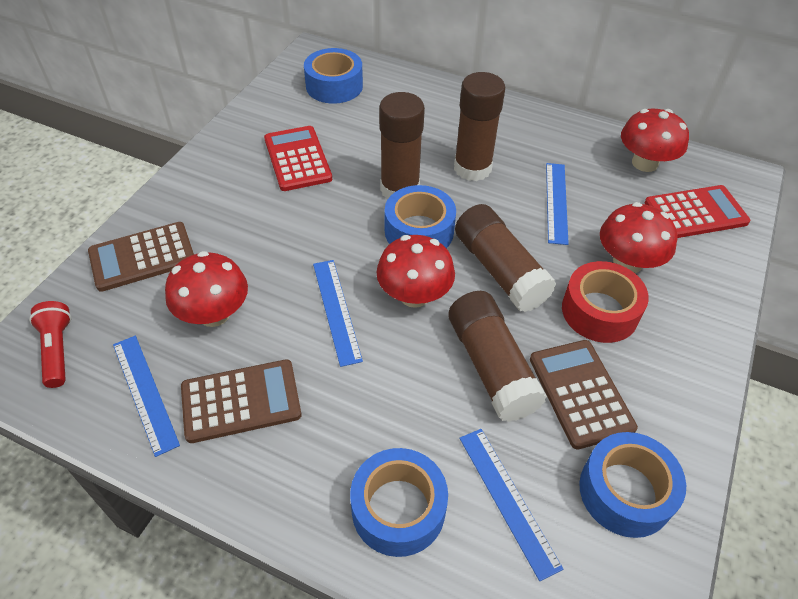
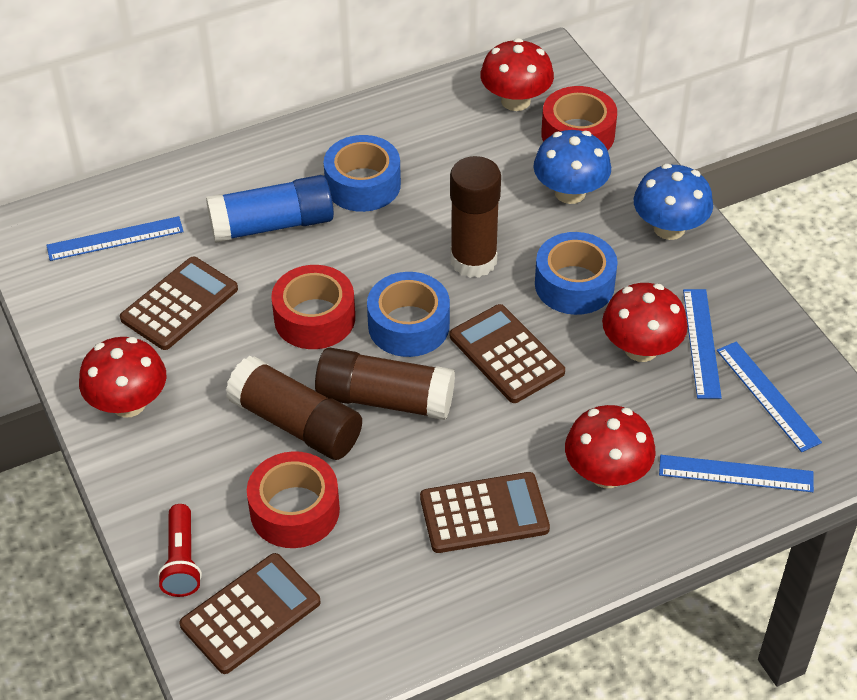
blue glue stick: 0 -> 1
blue mushroom: 0 -> 2
blue tape: 4 -> 3
brown calculator: 3 -> 4
brown glue stick: 4 -> 3
red calculator: 2 -> 0
red tape: 1 -> 3

